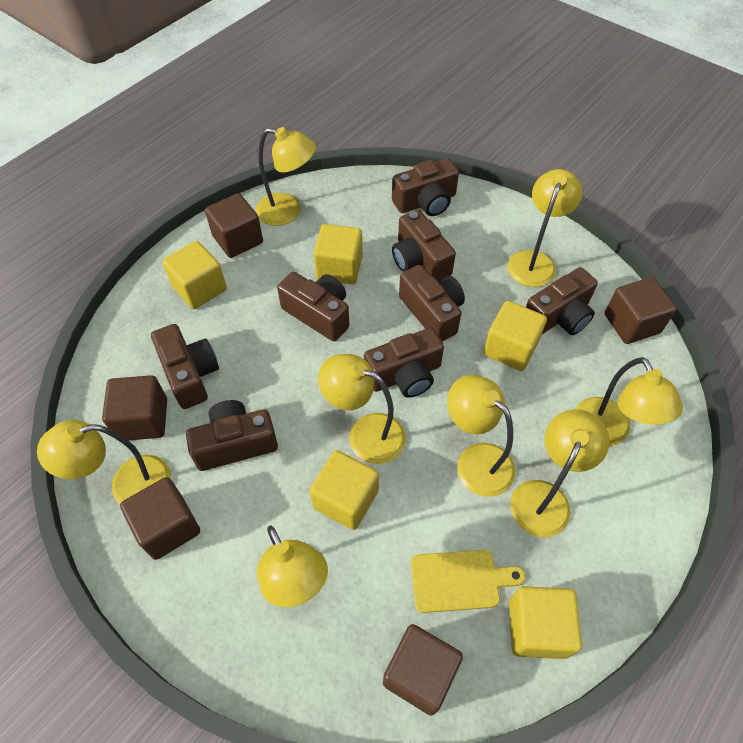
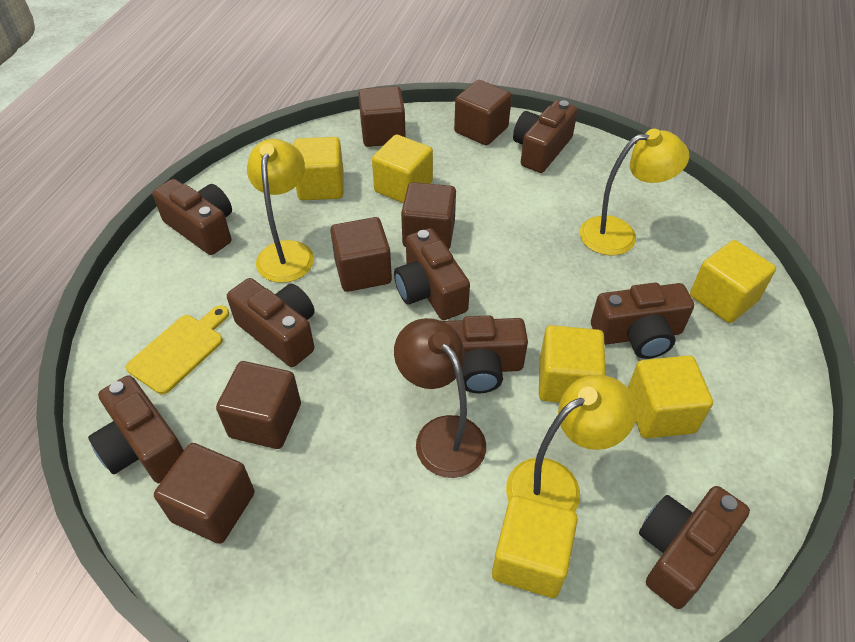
brown cube: 5 -> 6
brown lamp: 0 -> 1
yellow cube: 5 -> 6
yellow lamp: 8 -> 3

